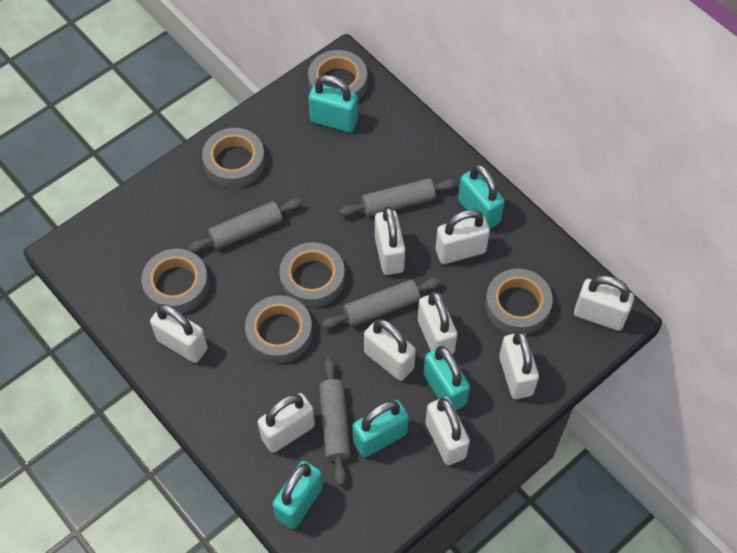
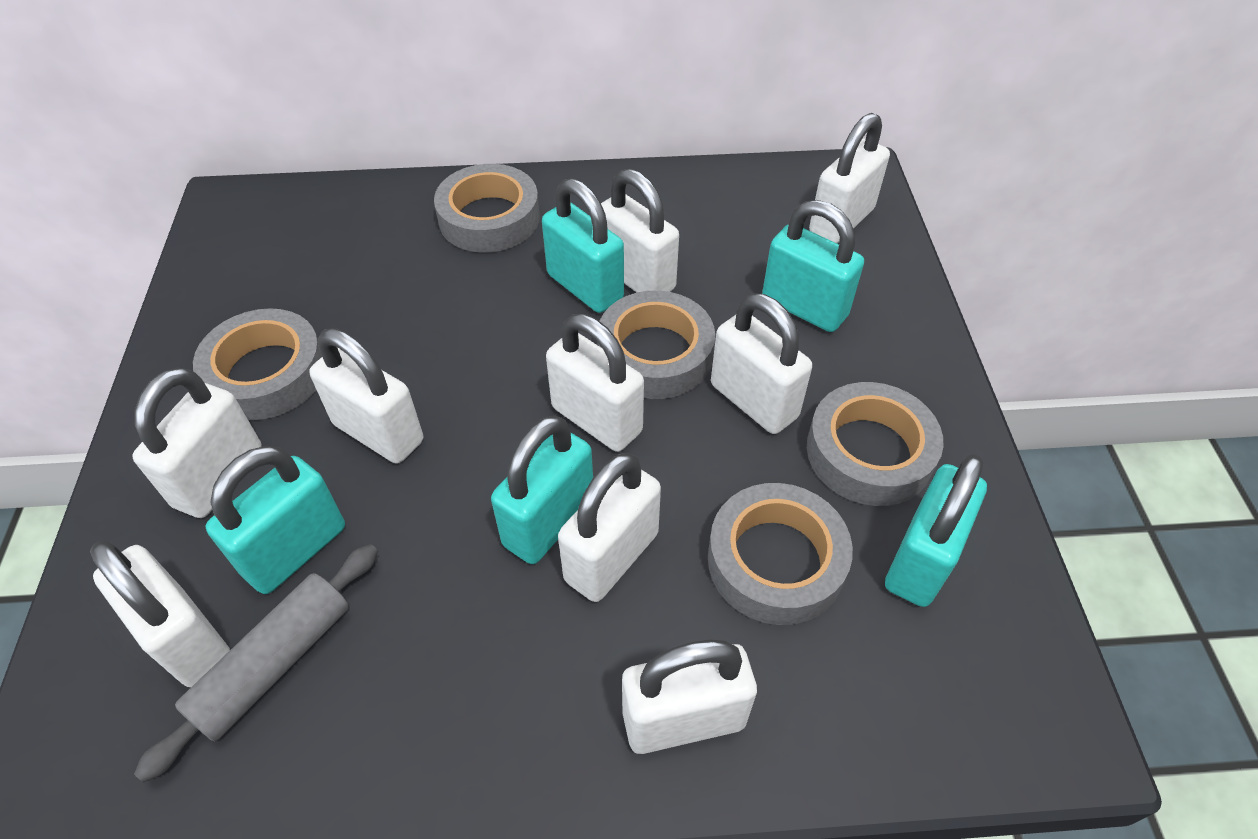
grey rolling pin: 4 -> 1
grey tape: 6 -> 5

